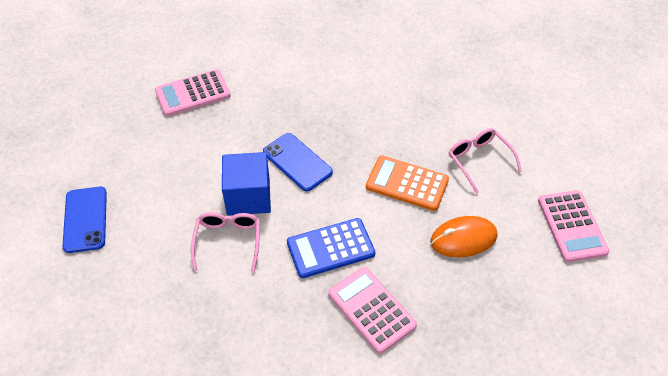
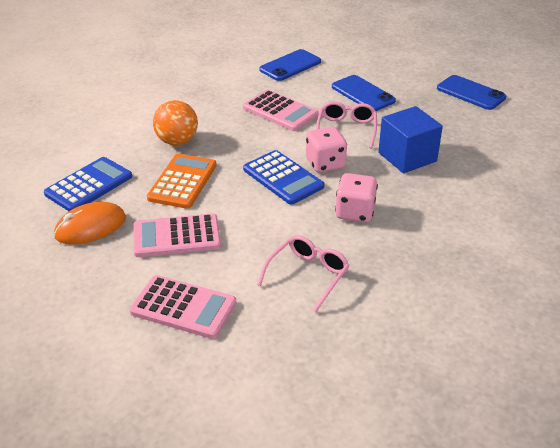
blue calculator: 1 -> 2
blue phone: 2 -> 3
orange ball: 0 -> 1
pink dice: 0 -> 2

